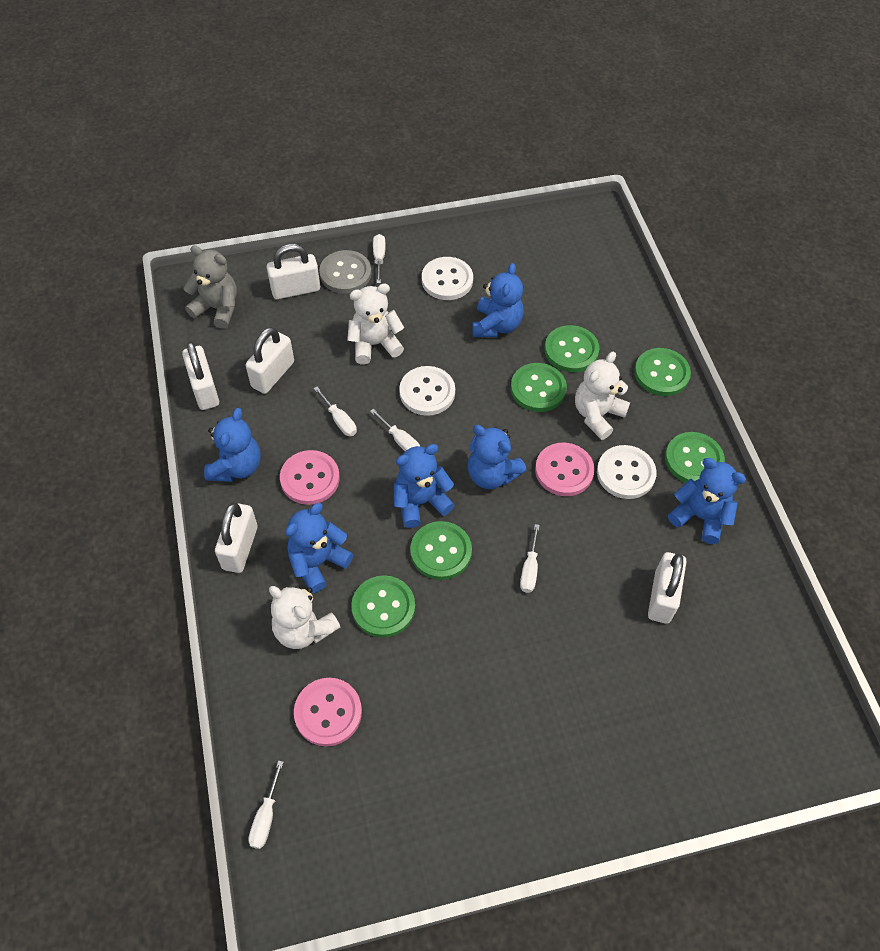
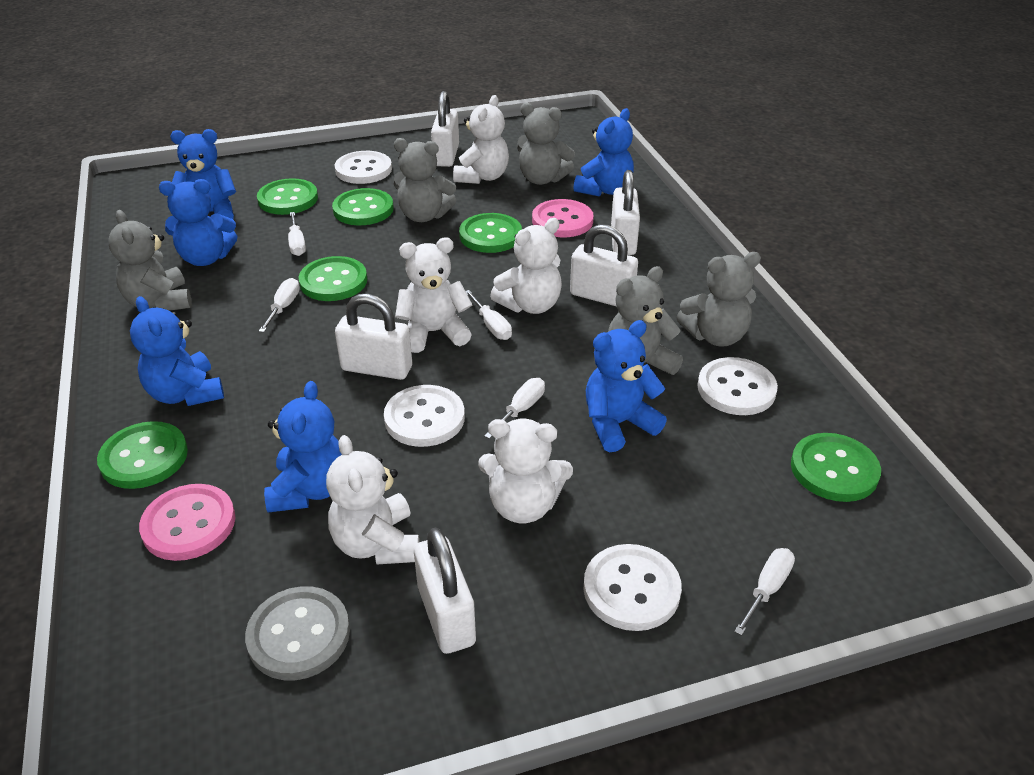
grey teddy bear: 1 -> 5
pink button: 3 -> 2
white button: 3 -> 4
white teddy bear: 3 -> 5

